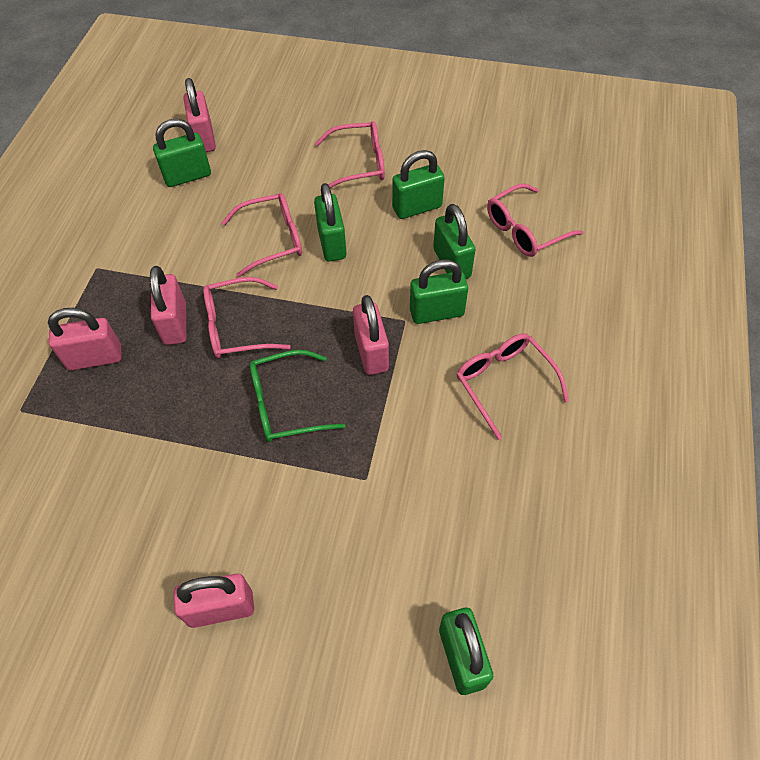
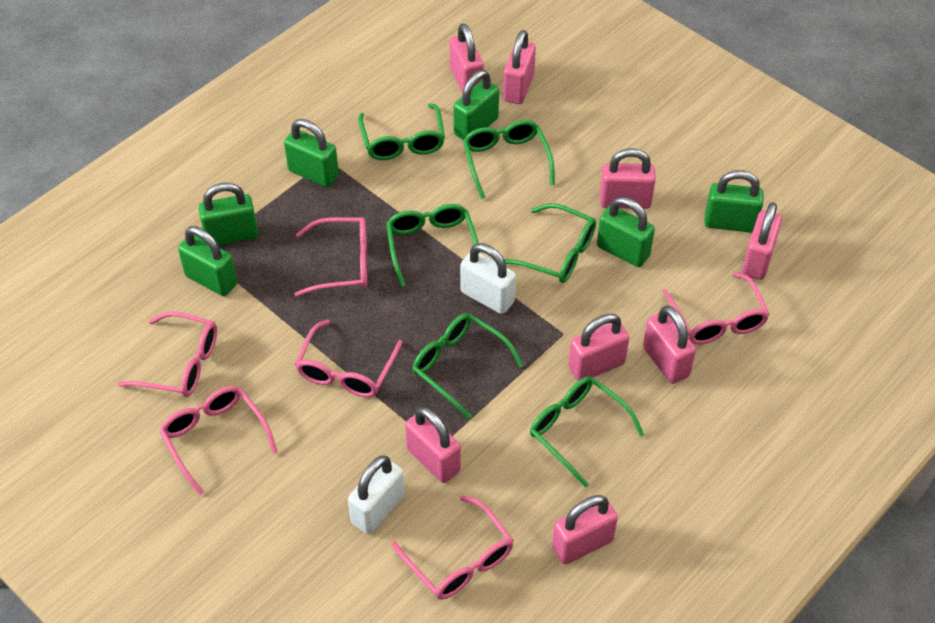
green glasses: 1 -> 6
pink glasses: 5 -> 6
pink padlock: 5 -> 8
white padlock: 0 -> 2

